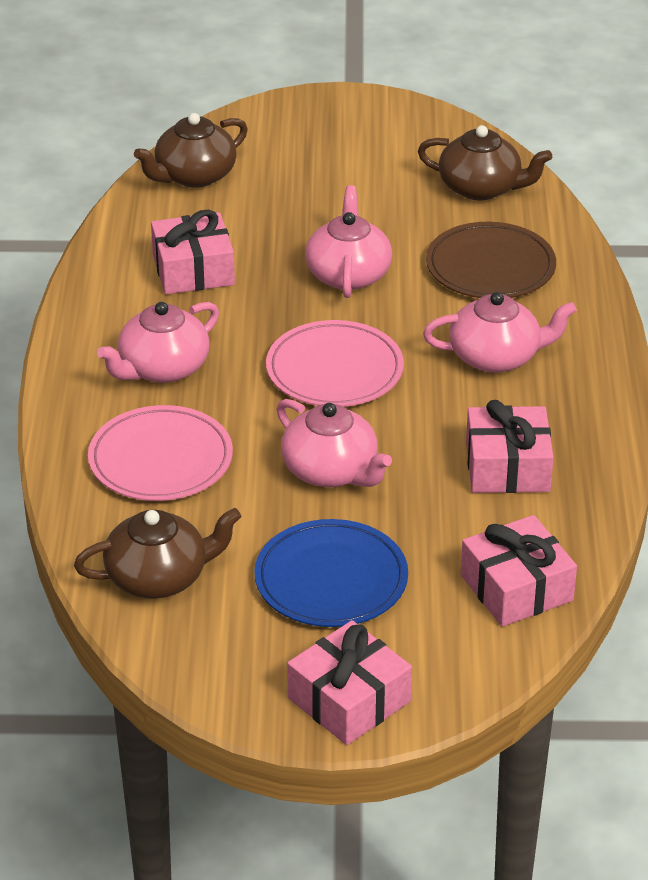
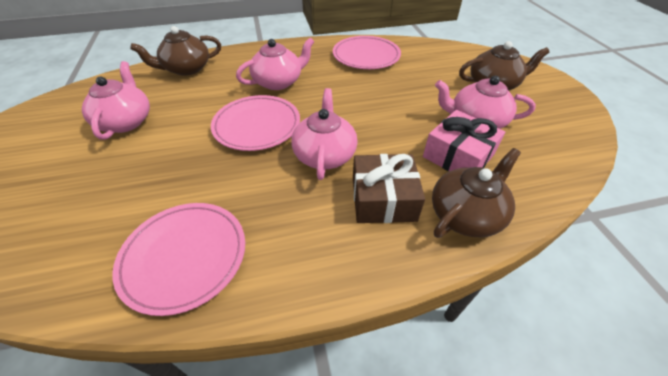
blue plate: 1 -> 0
brown gift: 0 -> 1
brown plate: 1 -> 0
pink gift: 4 -> 1
pink plate: 2 -> 3

